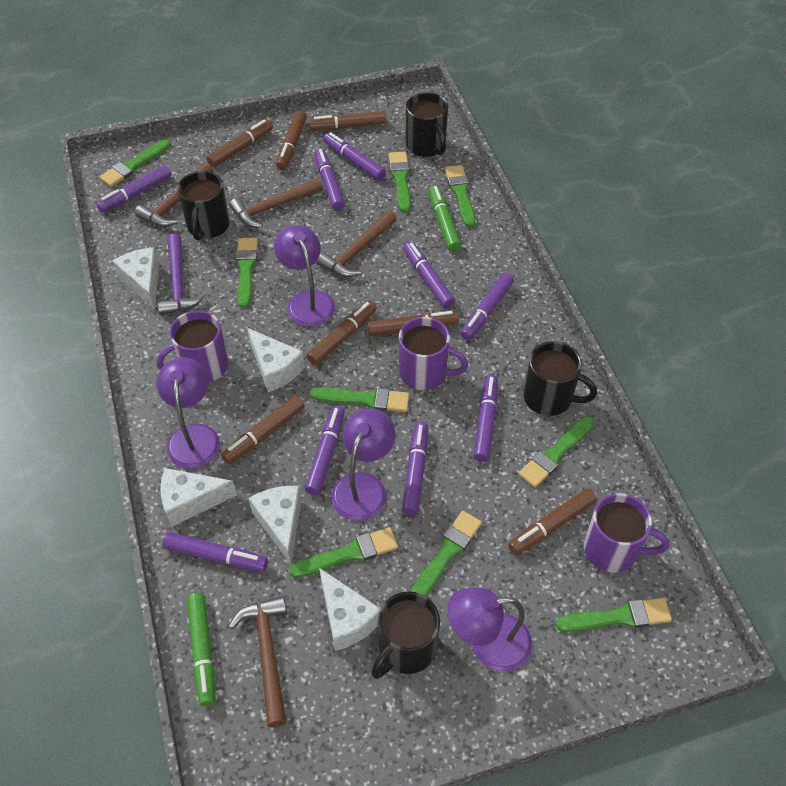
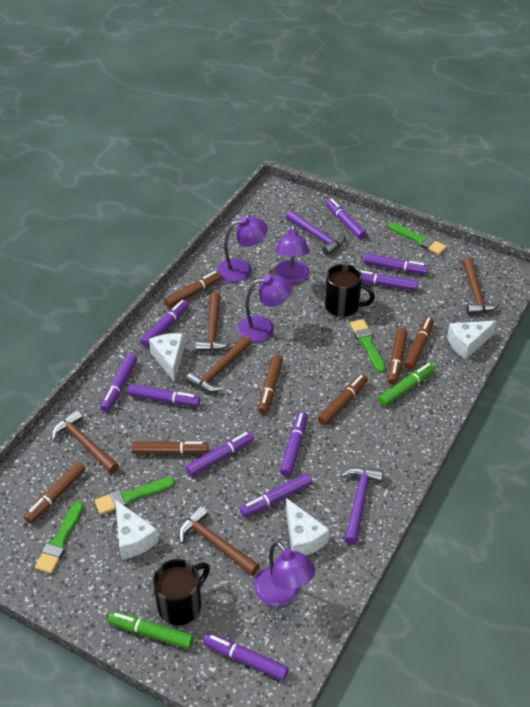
black mug: 4 -> 2
brown hammer: 4 -> 5
green brush: 9 -> 4
purple hammer: 1 -> 2
purple marker: 9 -> 10
purple mug: 3 -> 0
white cheese: 5 -> 4

